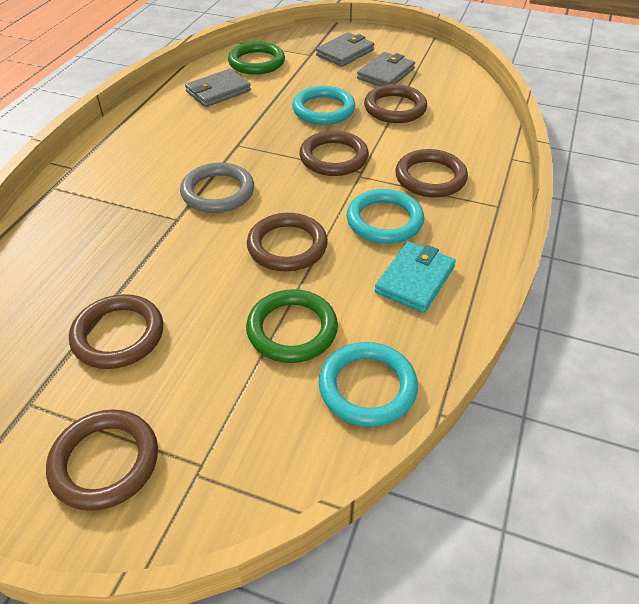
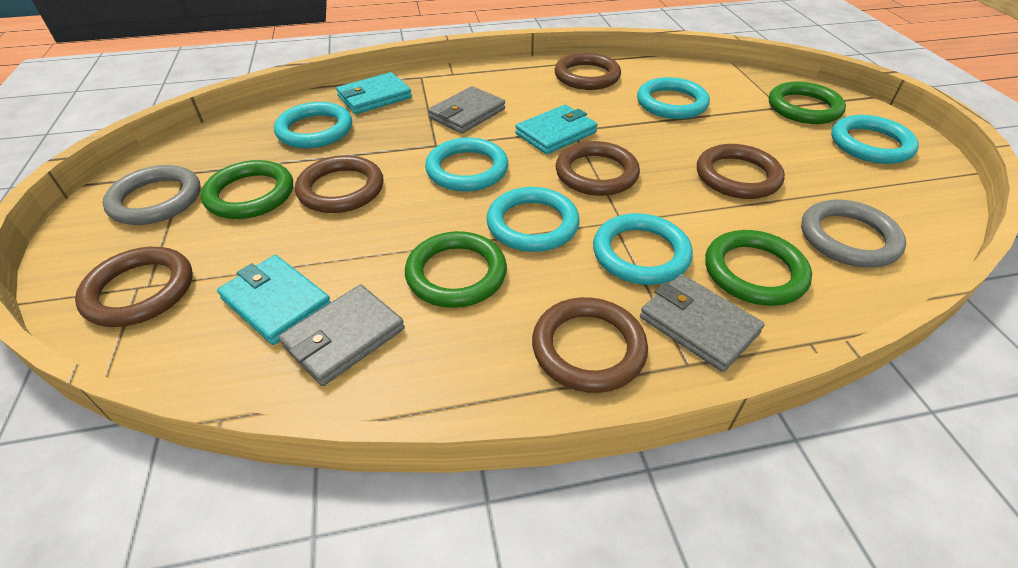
green ring: 2 -> 4
grey ring: 1 -> 2
turquoise ring: 3 -> 6
turquoise wallet: 1 -> 3

